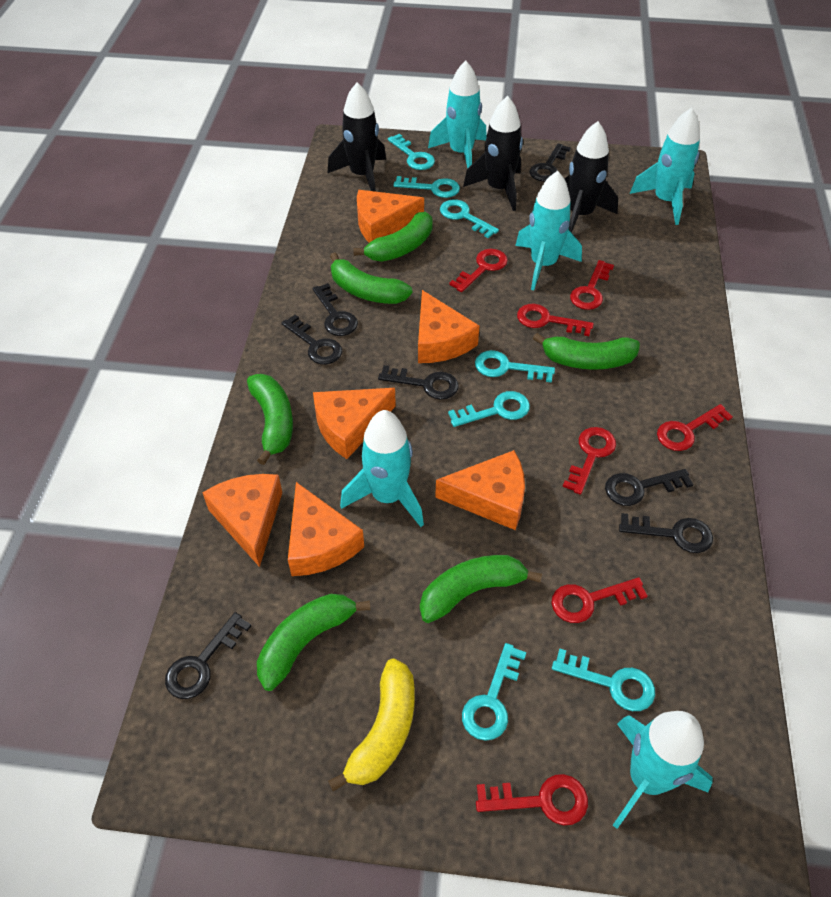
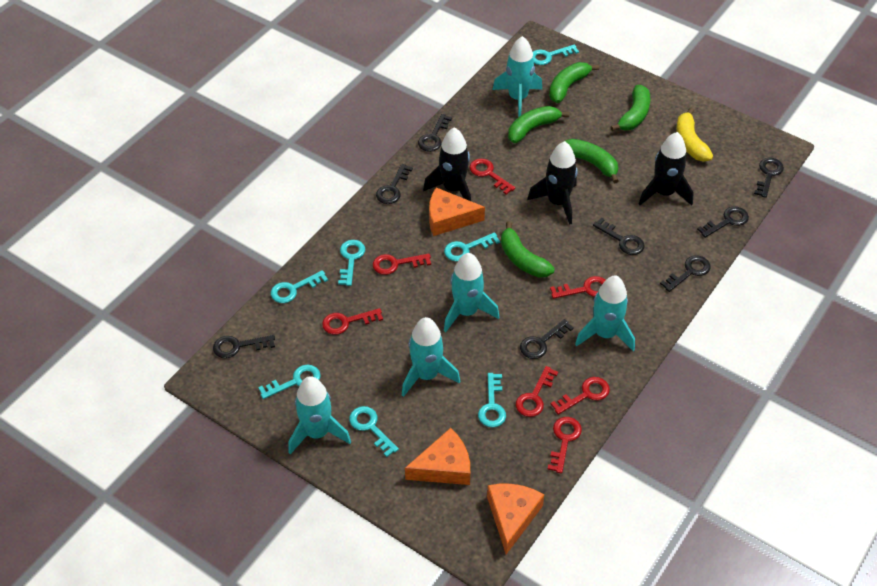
black key: 7 -> 8
green banana: 6 -> 5
orange cheese: 6 -> 3

